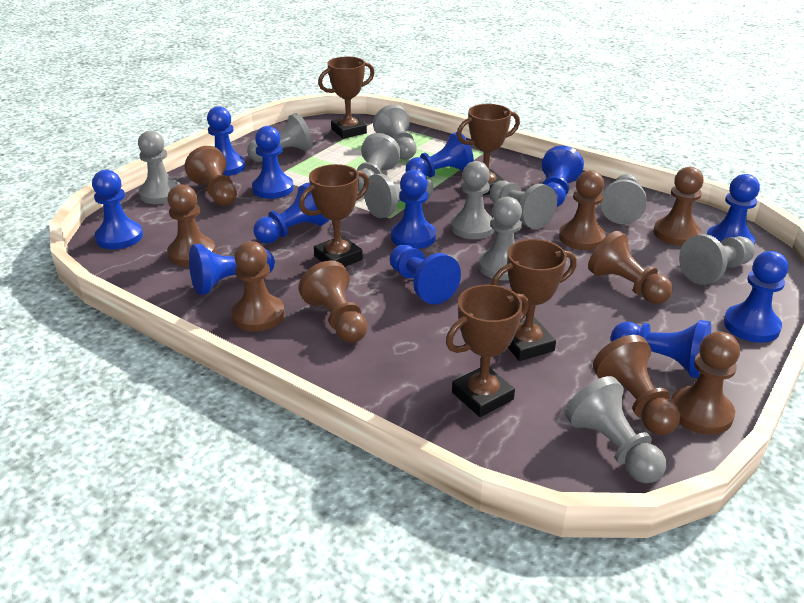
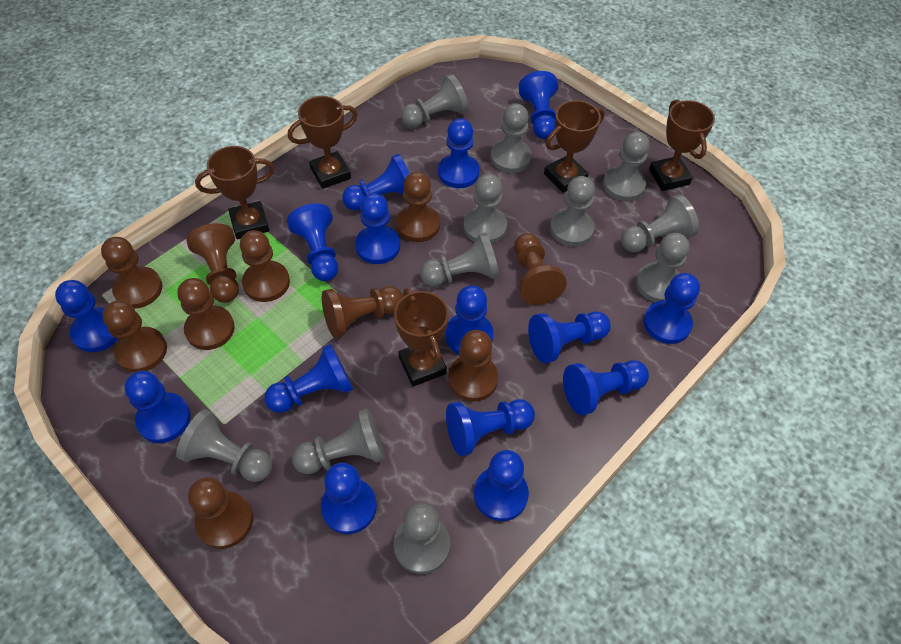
blue pawn: 12 -> 15
brown pawn: 9 -> 10

